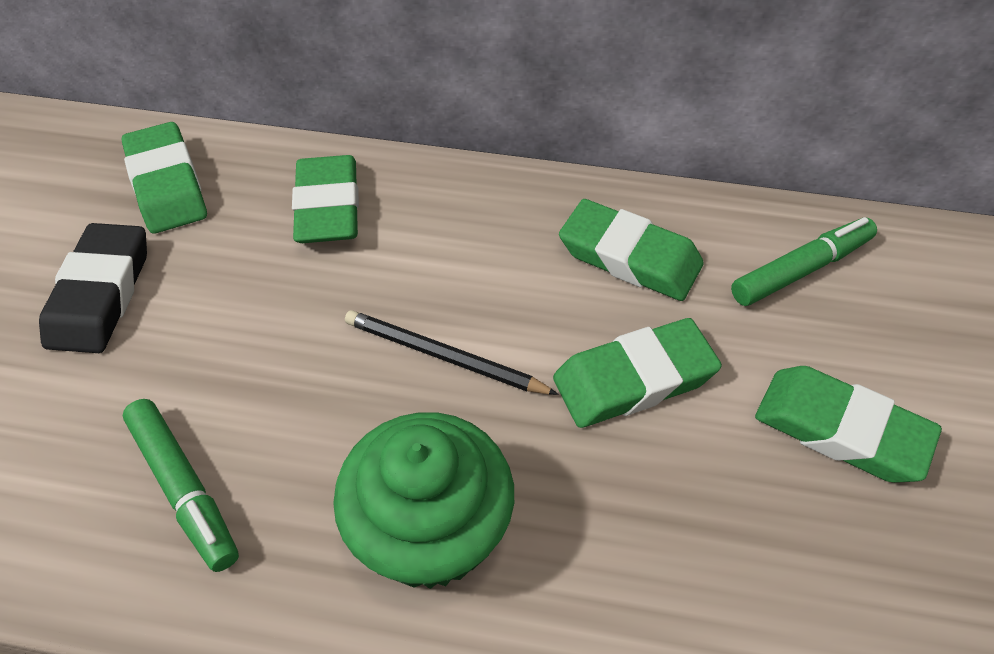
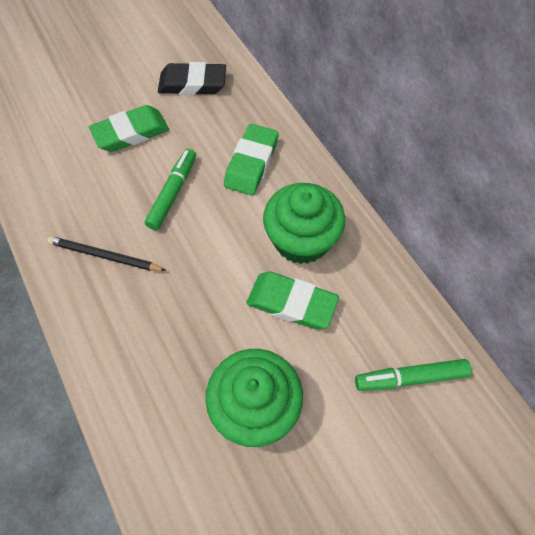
green cupcake: 1 -> 2
green eraser: 5 -> 3

